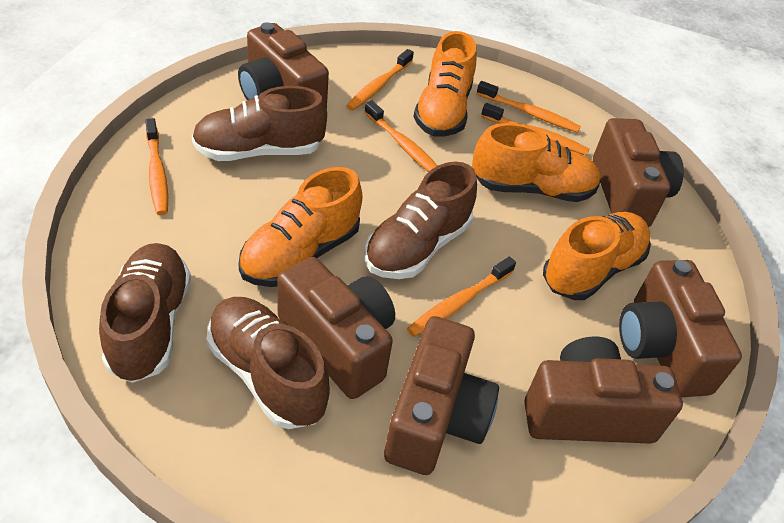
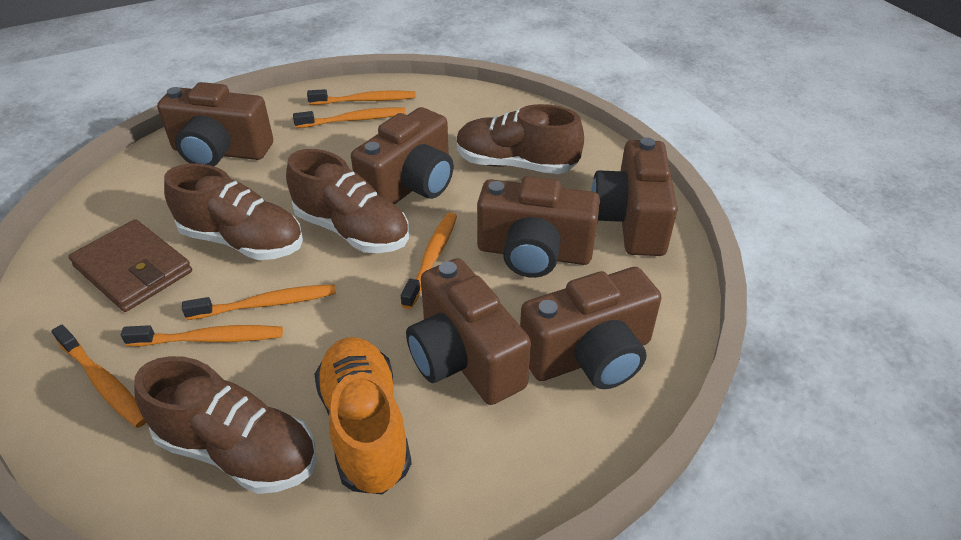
brown wallet: 0 -> 1
orange shoe: 4 -> 1

